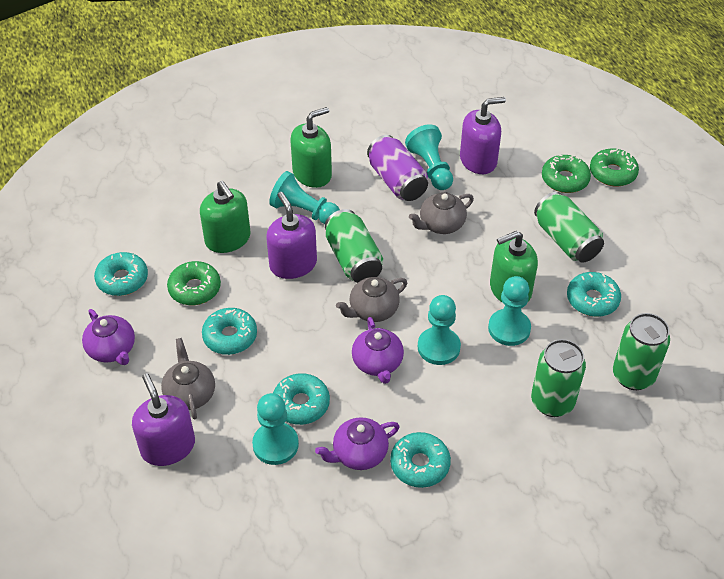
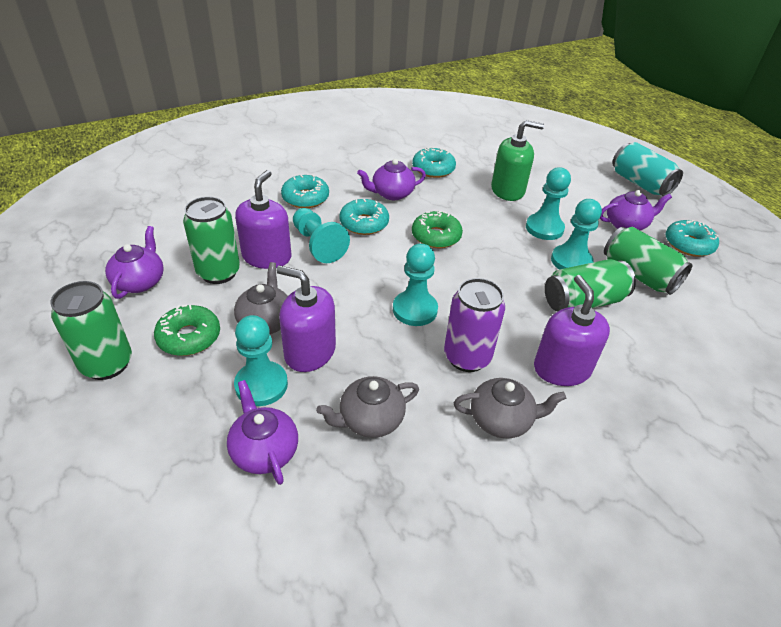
green donut: 3 -> 2
green soap dispenser: 3 -> 1
purple teapot: 3 -> 4
turquoise can: 0 -> 1
turquoise donut: 5 -> 4

